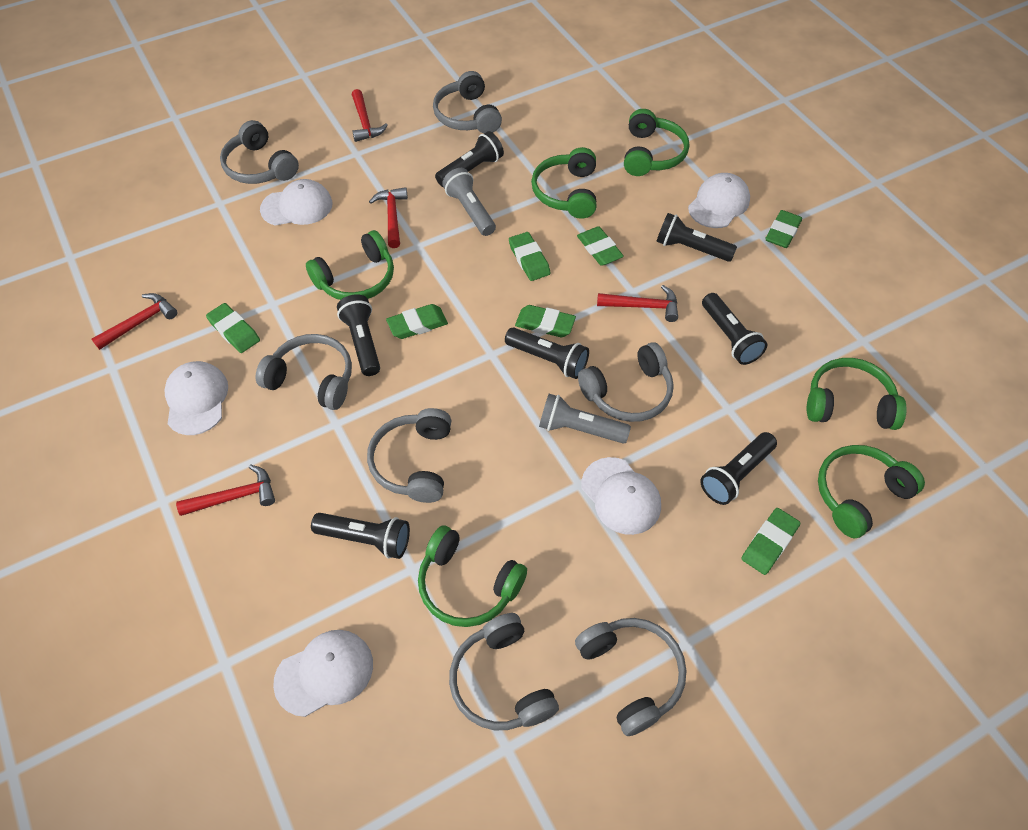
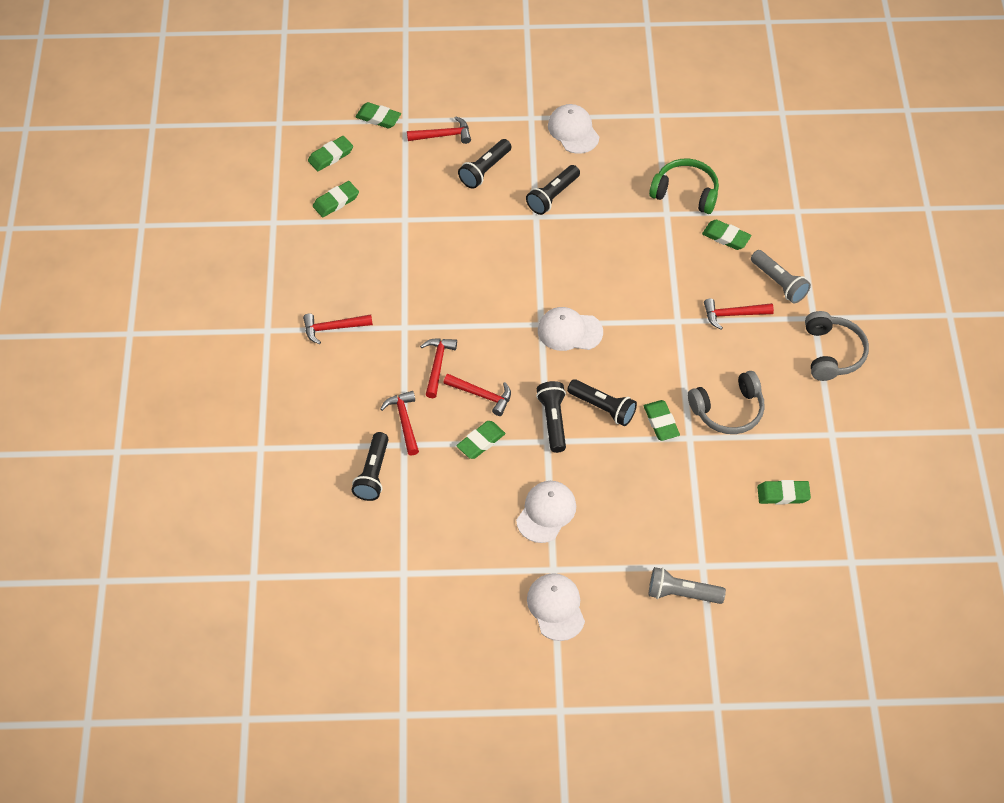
black flashlight: 7 -> 5
green headphones: 6 -> 1
grey headphones: 7 -> 2
red hammer: 5 -> 6
white cap: 5 -> 4

